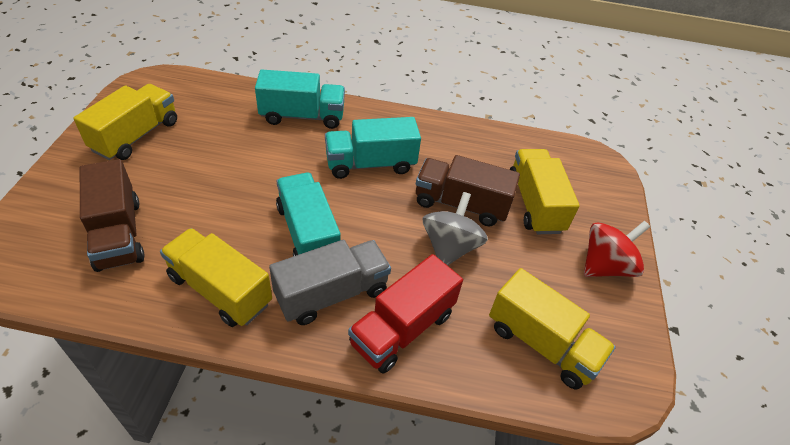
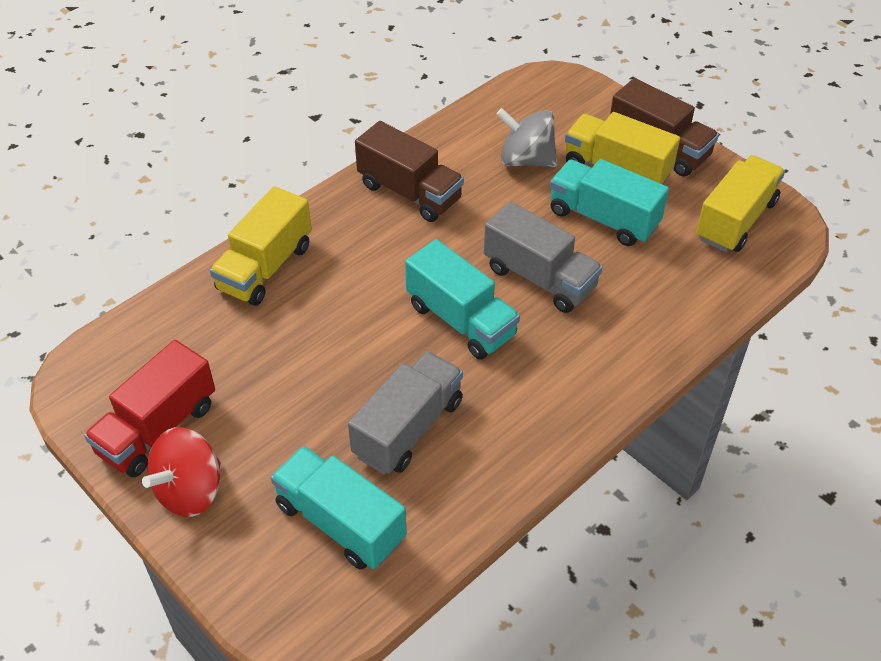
grey truck: 1 -> 2
yellow truck: 4 -> 3

